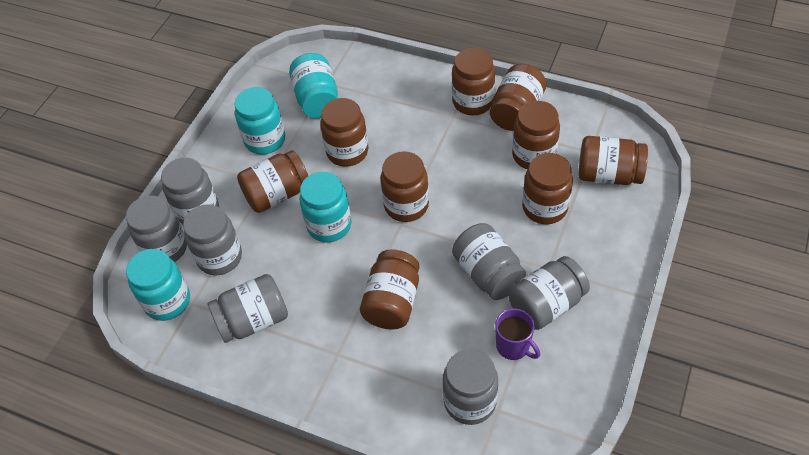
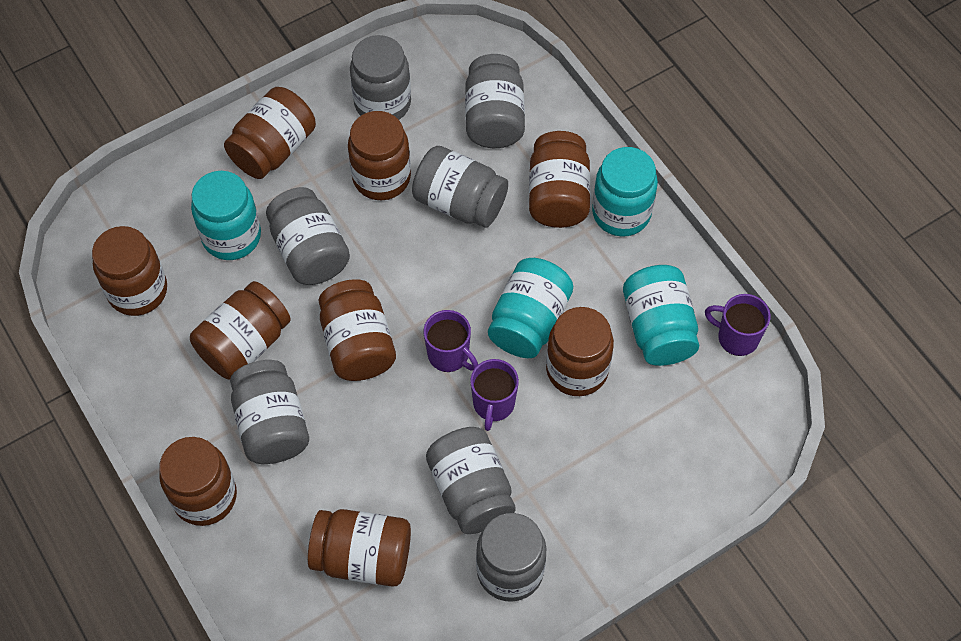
purple mug: 1 -> 3

